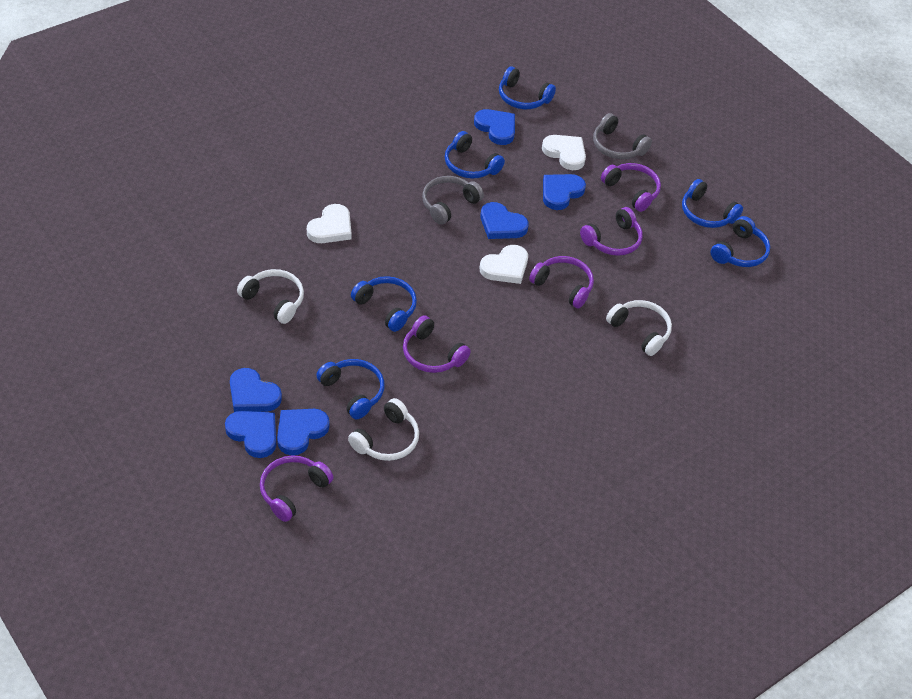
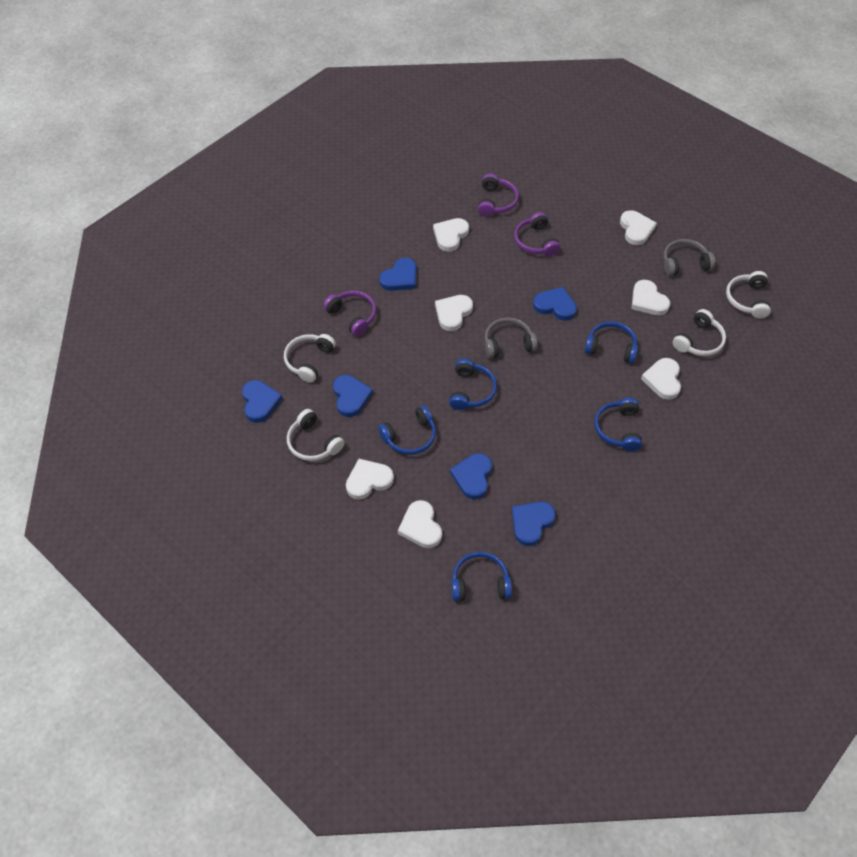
blue headphones: 6 -> 5
purple headphones: 5 -> 3
white headphones: 3 -> 4
white heart: 3 -> 7

